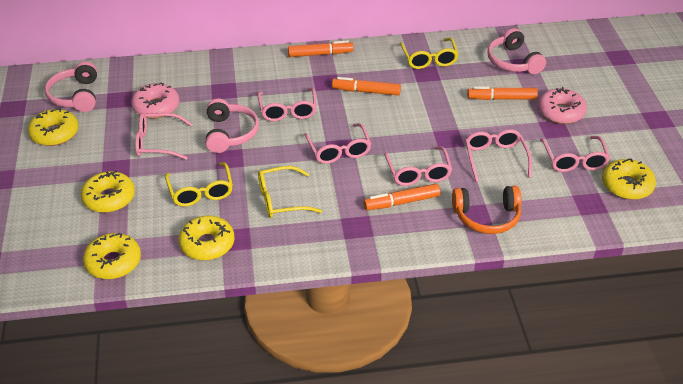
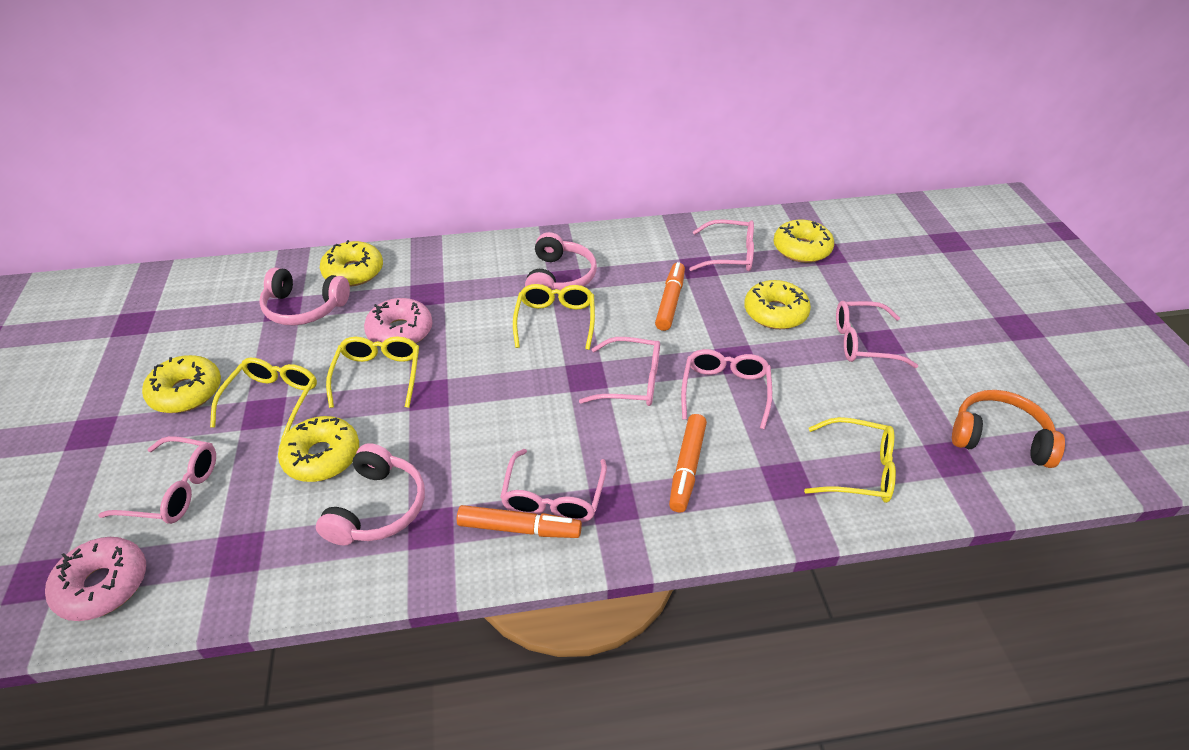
orange marker: 4 -> 3
yellow glasses: 3 -> 4

